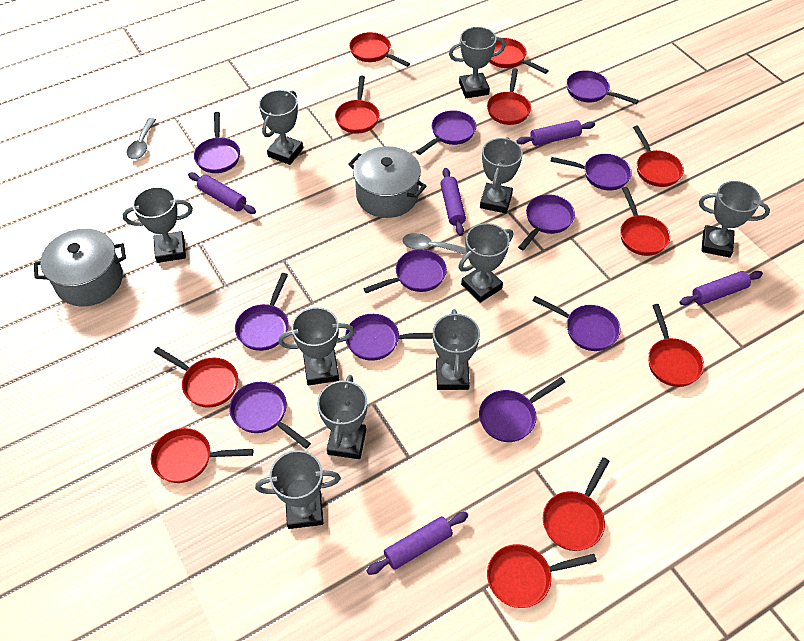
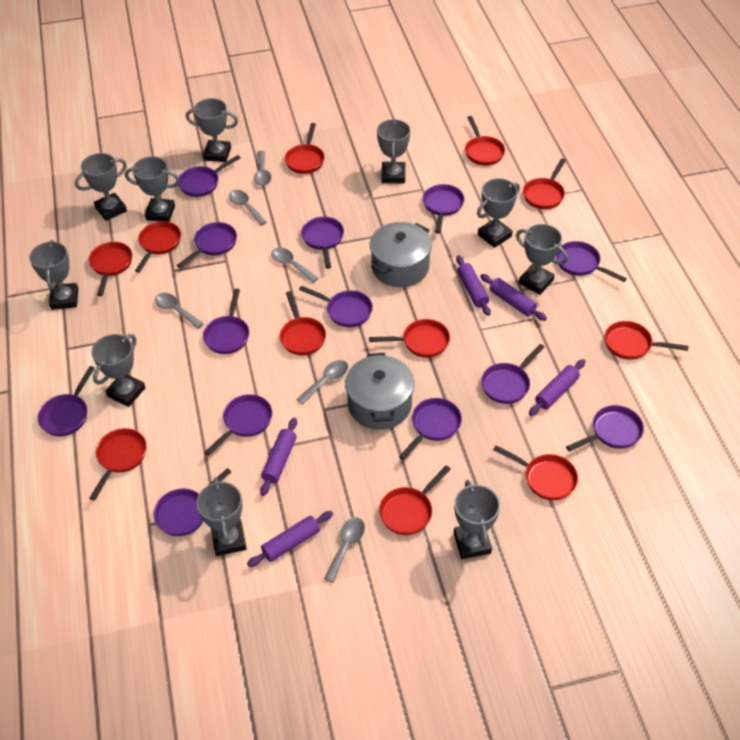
grey spoon: 2 -> 6
purple pan: 11 -> 13

